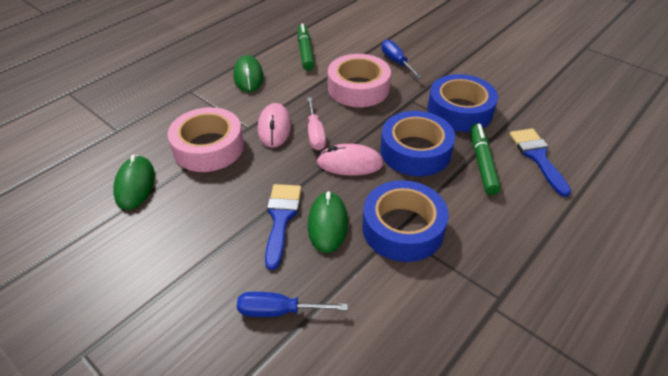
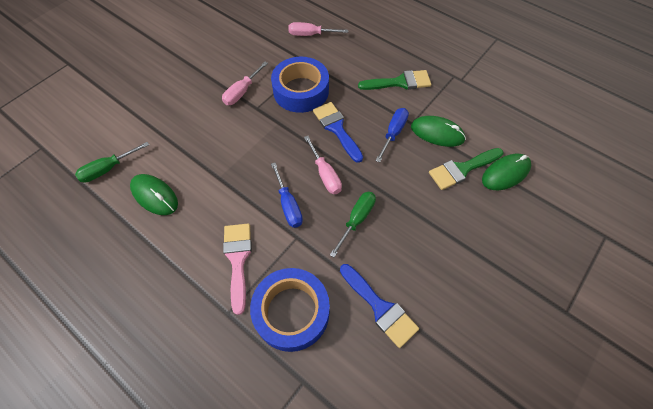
blue tape: 3 -> 2
green brush: 0 -> 2
green marker: 2 -> 0
green screwdriver: 0 -> 2
pink brush: 0 -> 1
pink mouse: 2 -> 0
pink screwdriver: 1 -> 3
pink tape: 2 -> 0

